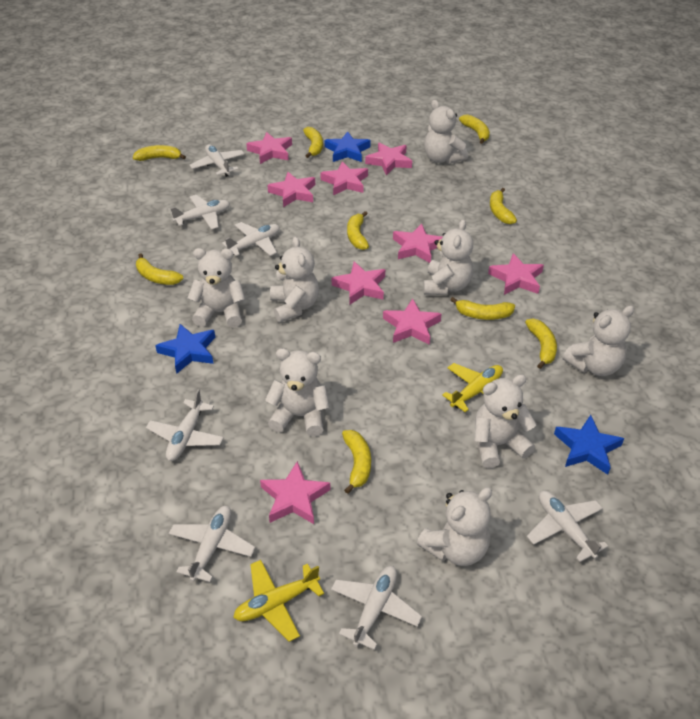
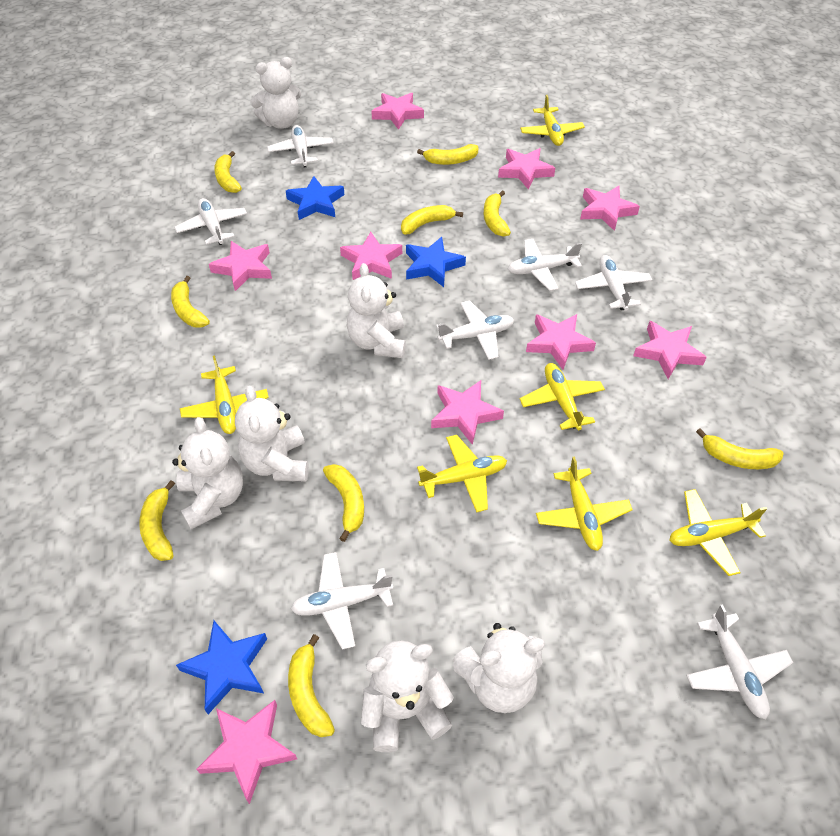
white teddy bear: 8 -> 6
yellow plane: 2 -> 6

